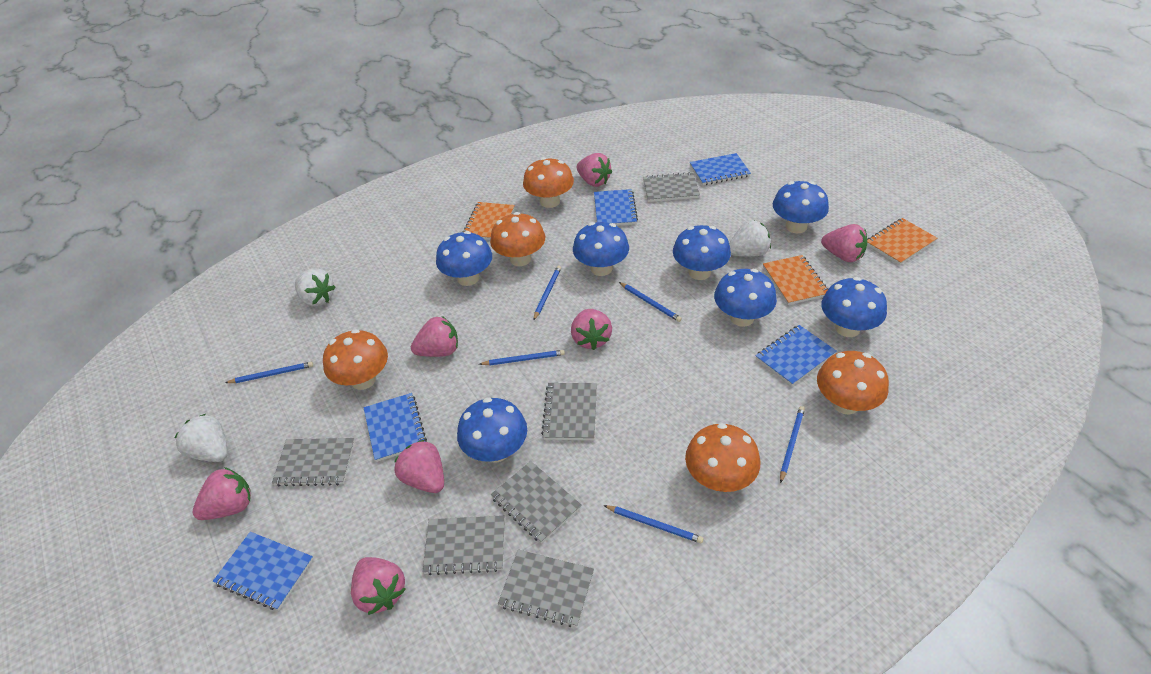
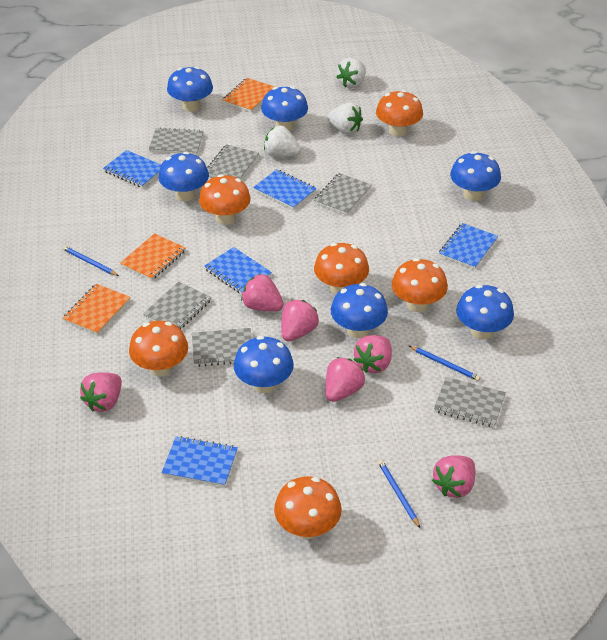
blue pencil: 6 -> 3
orange mushroom: 5 -> 6
pink strawberry: 7 -> 6

